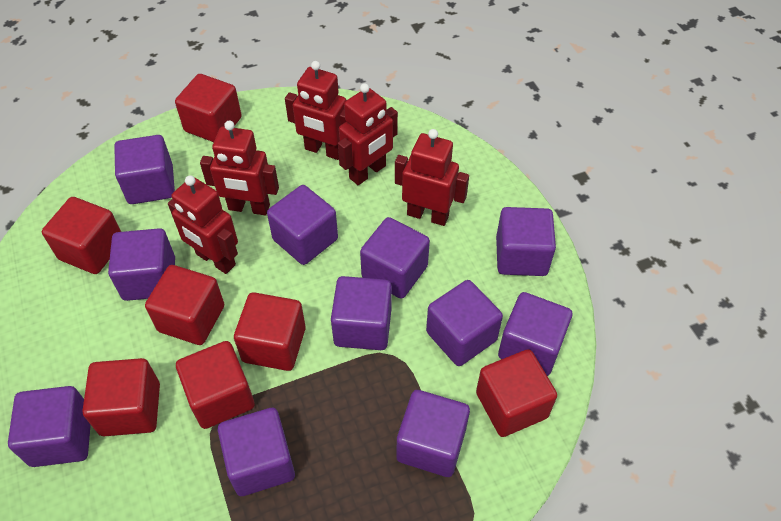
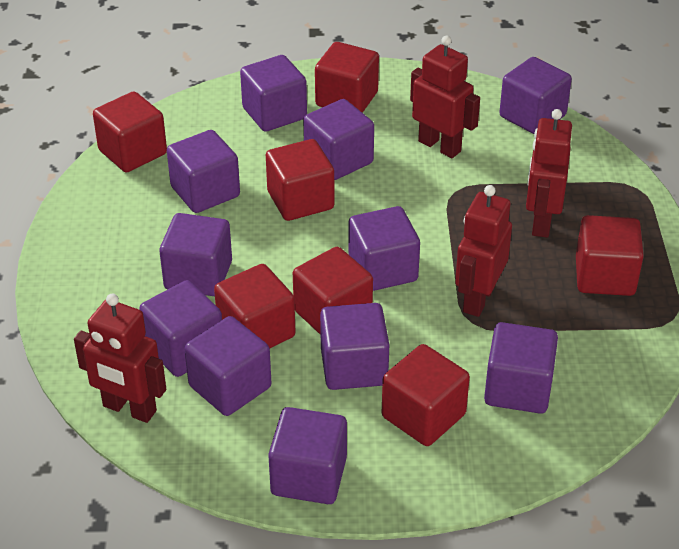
red robot: 5 -> 4

